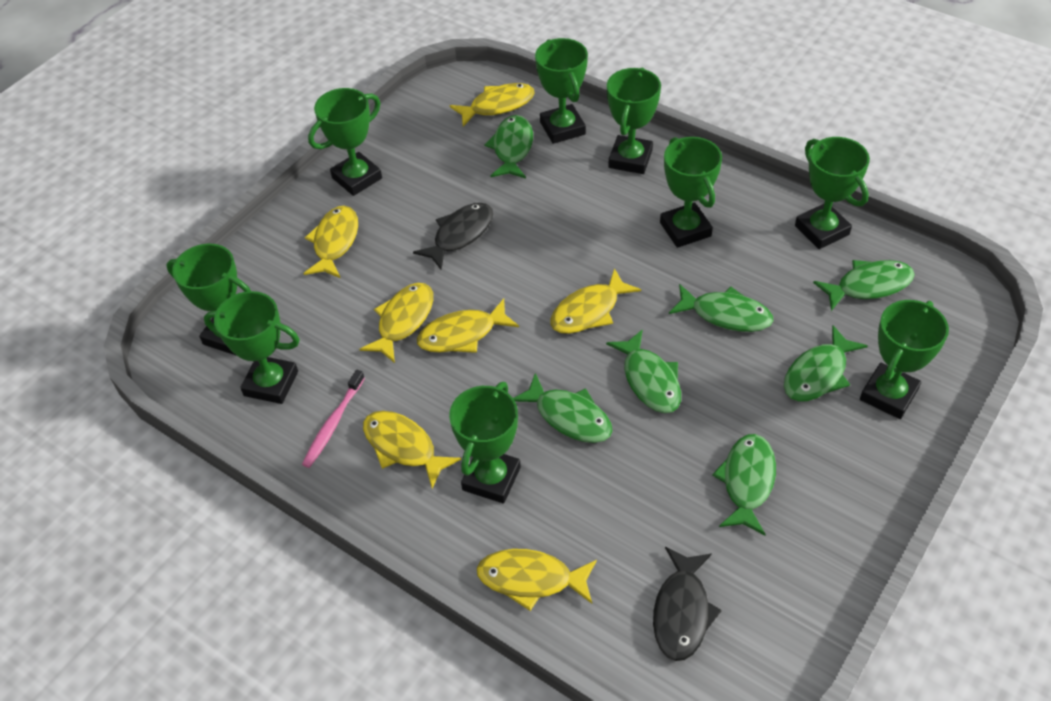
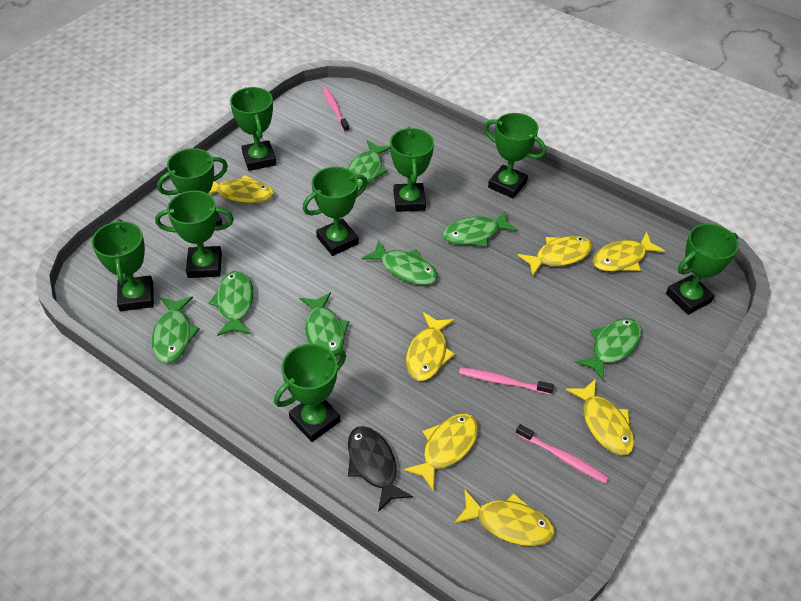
black fish: 2 -> 1
pink toothbrush: 1 -> 3

